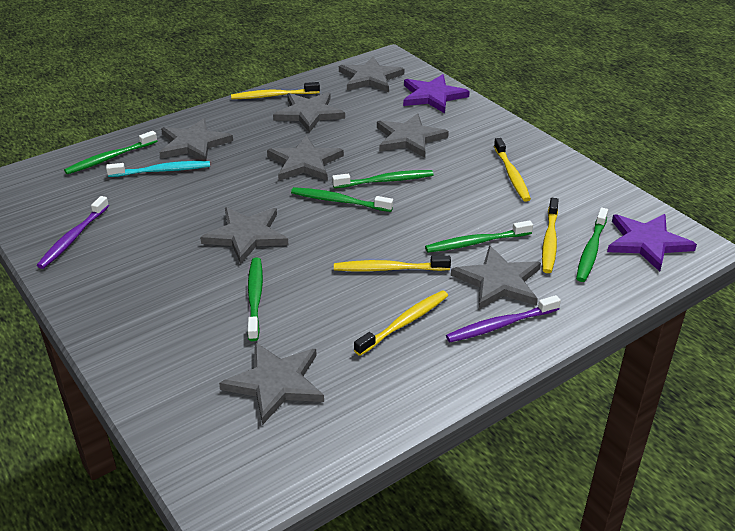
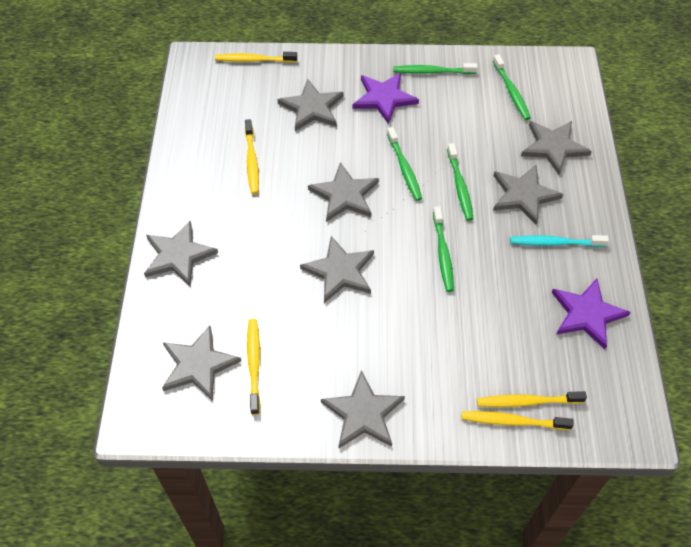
green toothbrush: 6 -> 5
purple toothbrush: 2 -> 0

